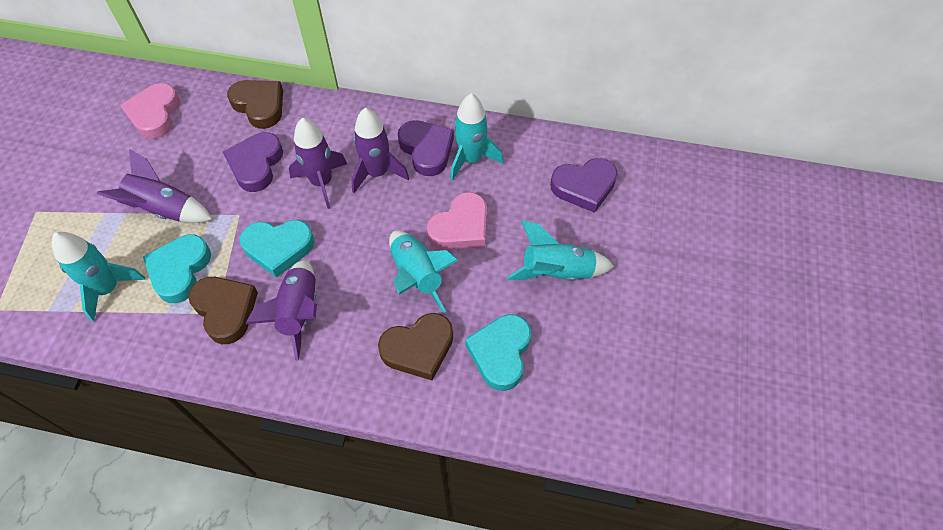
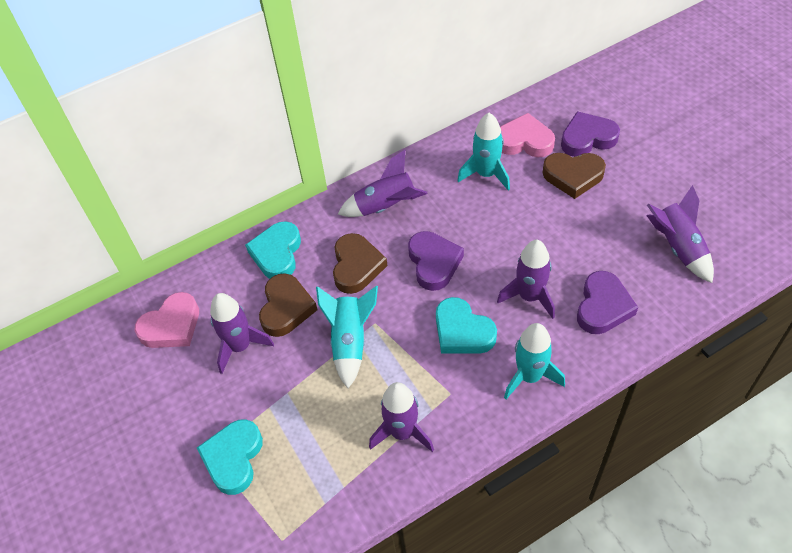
purple rocket: 4 -> 5
turquoise rocket: 4 -> 3

